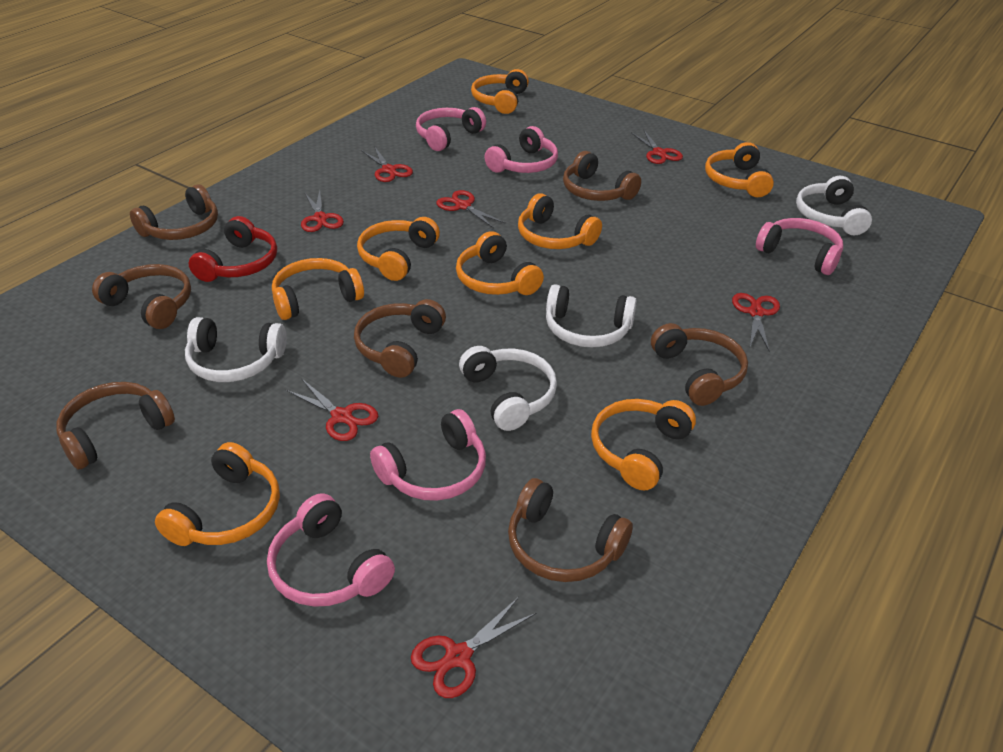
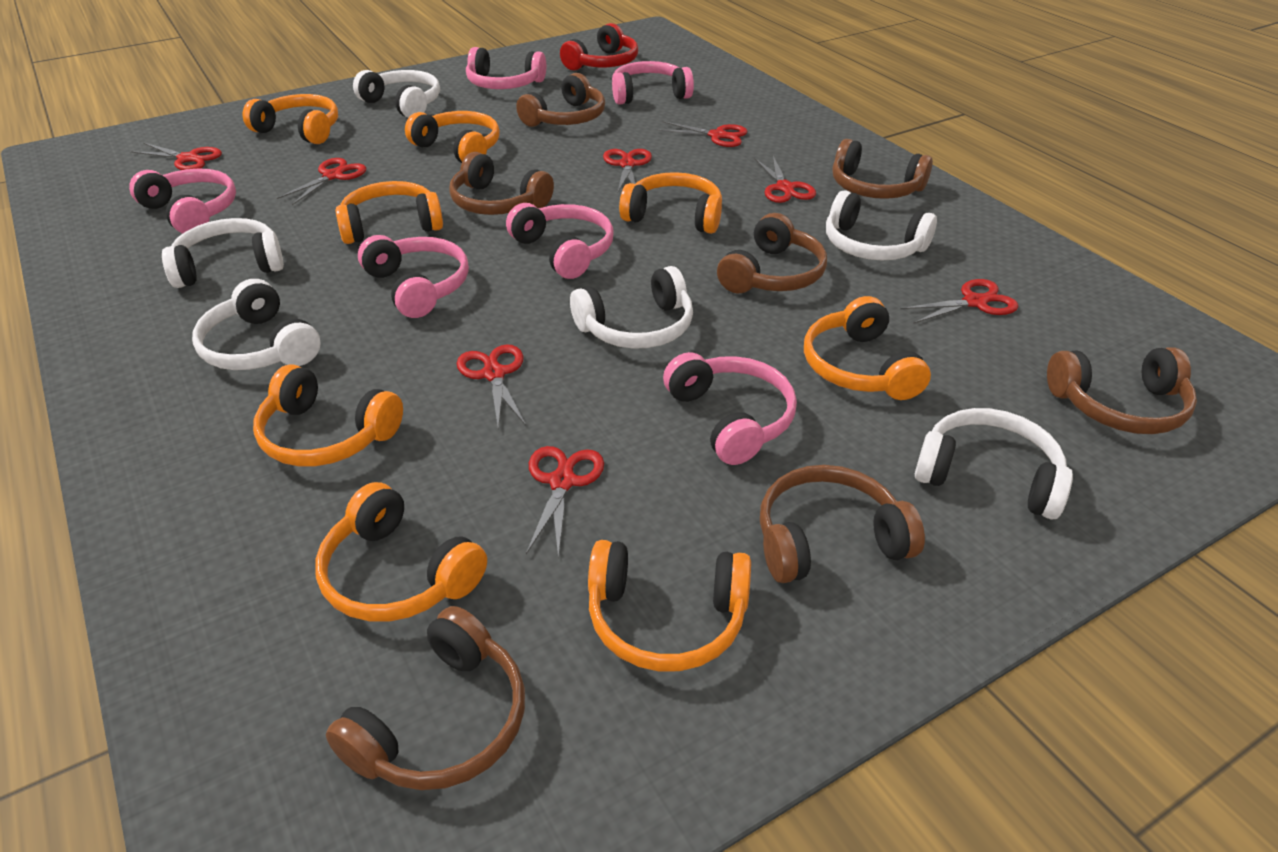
pink headphones: 5 -> 6
red scissors: 7 -> 8
white headphones: 4 -> 6

